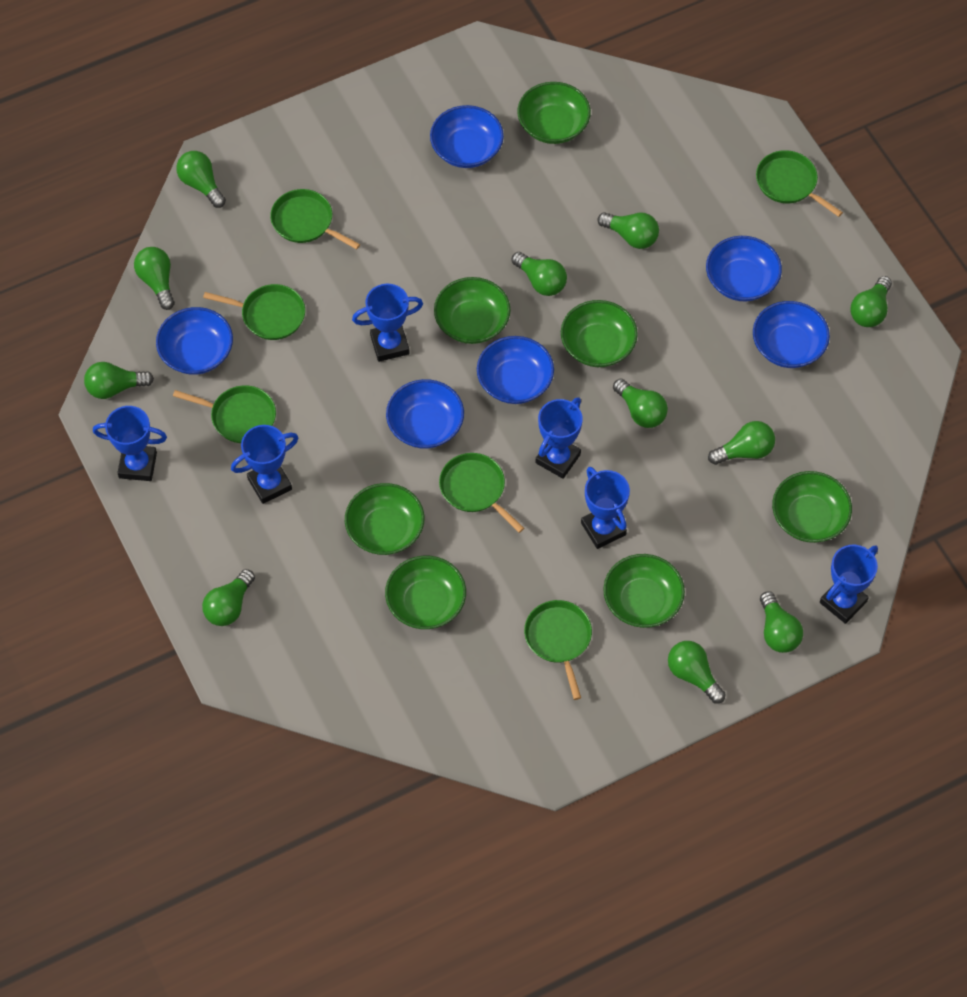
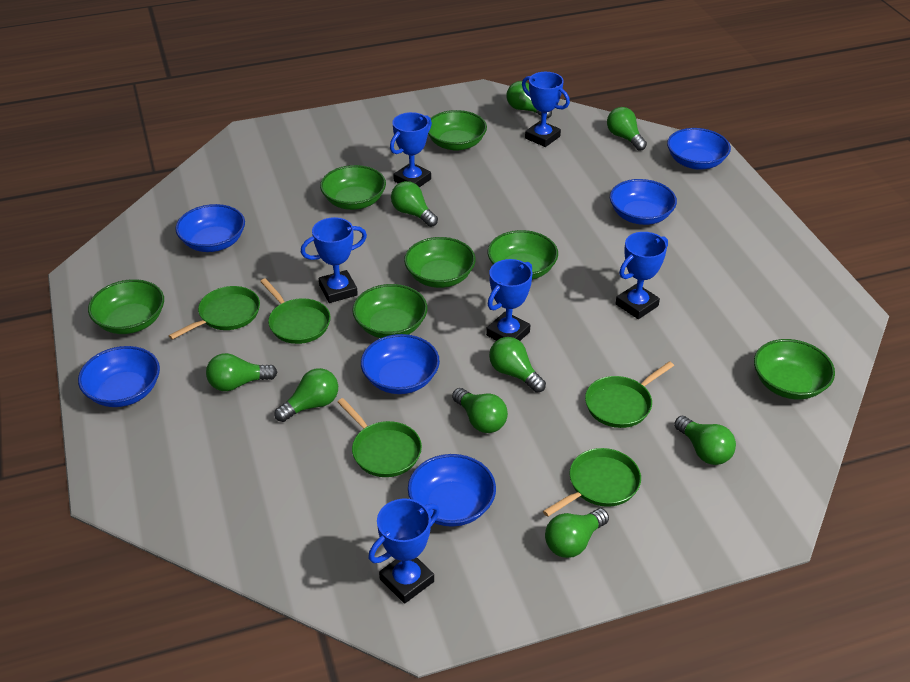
green light bulb: 11 -> 9
green pan: 6 -> 5

